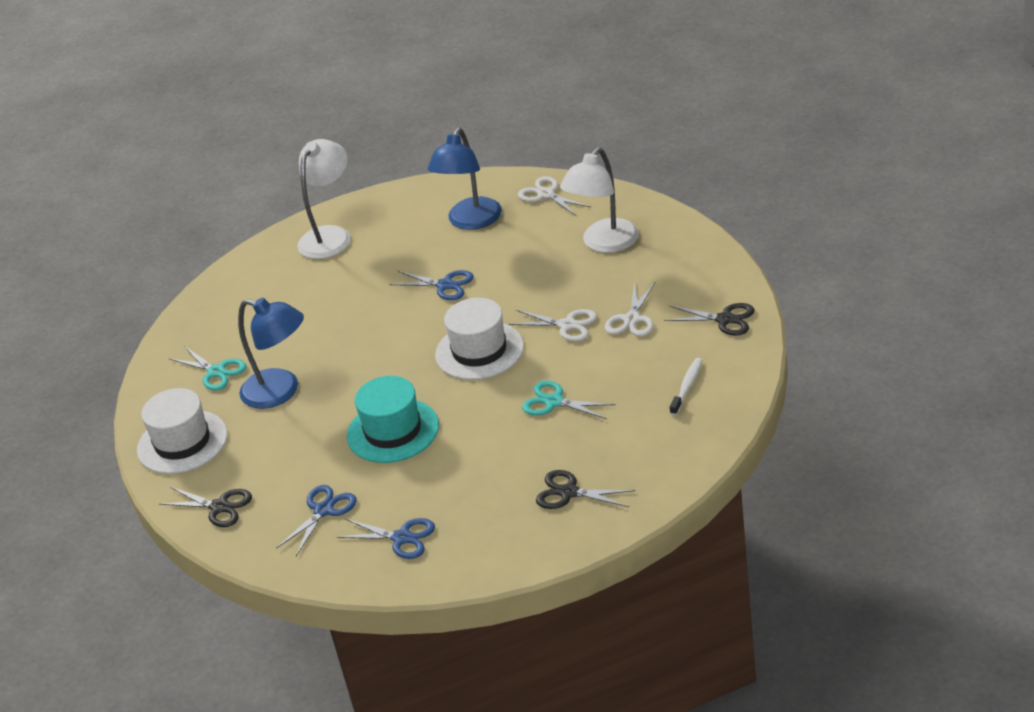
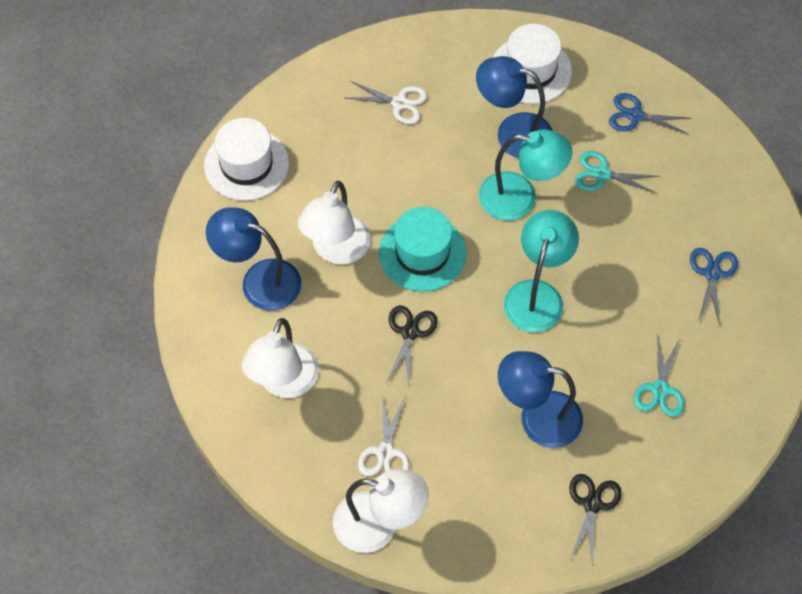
black scissors: 3 -> 2
blue lamp: 2 -> 3
blue scissors: 3 -> 2
turquoise lamp: 0 -> 2
white lamp: 2 -> 3
white scissors: 3 -> 2
white toothbrush: 1 -> 0

